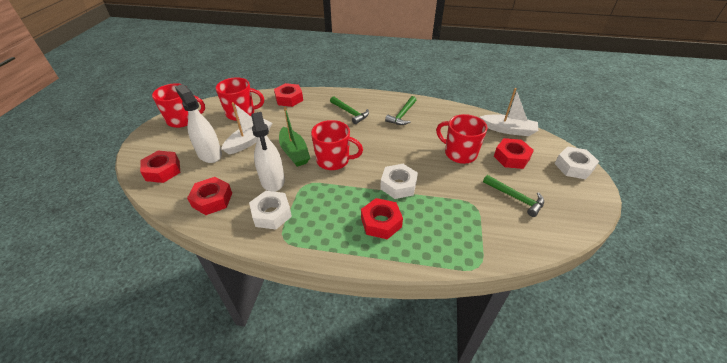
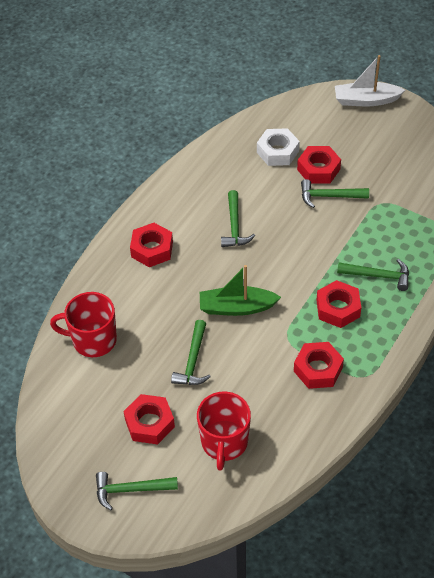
green hammer: 3 -> 5
red mug: 4 -> 2
white boat: 2 -> 1
white nut: 3 -> 1
white spray bottle: 2 -> 0

